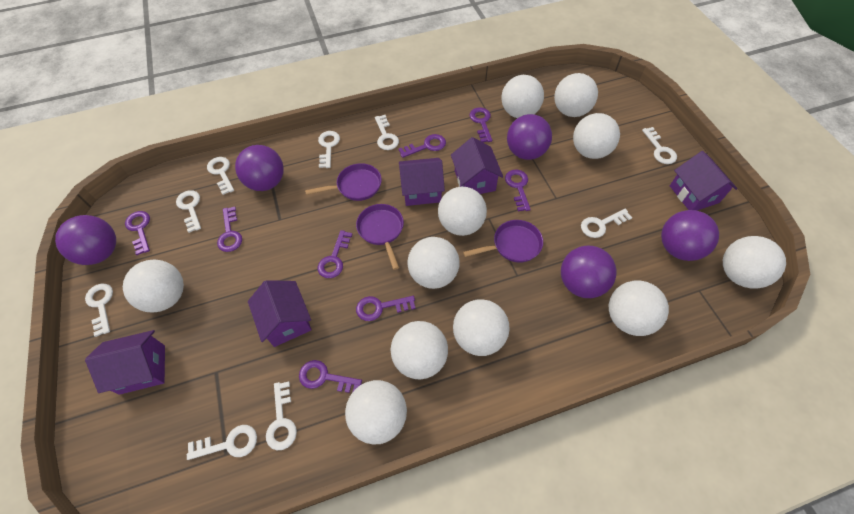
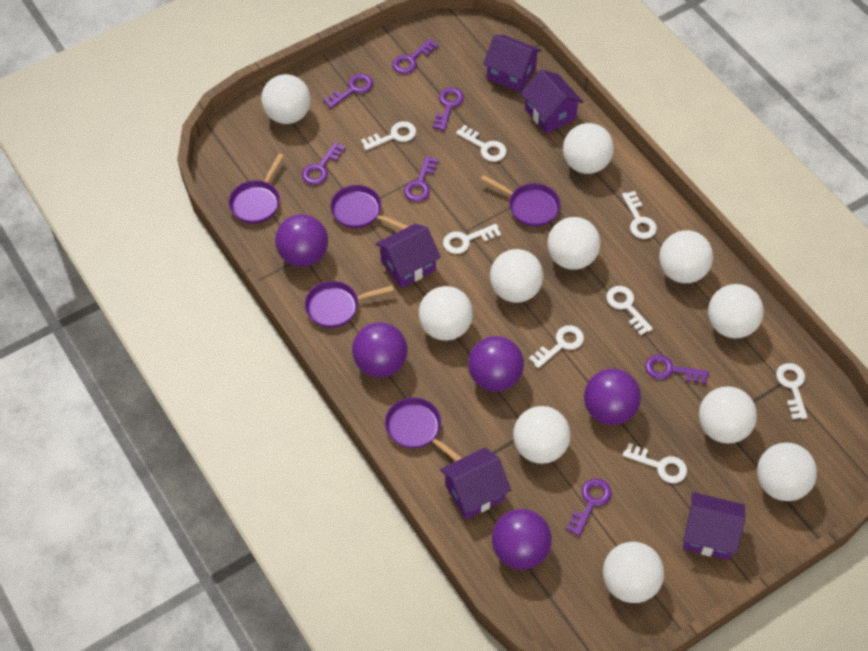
purple key: 8 -> 7
purple pan: 3 -> 5
white key: 9 -> 8

